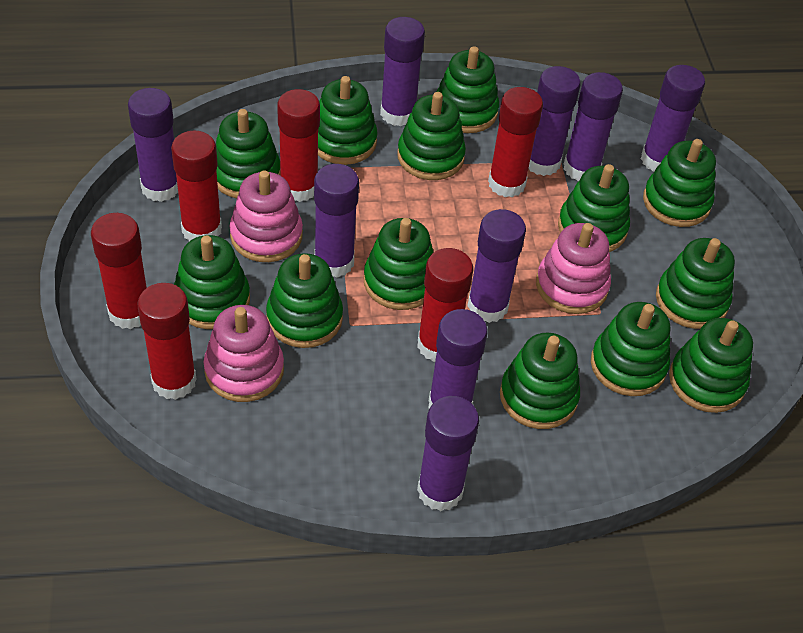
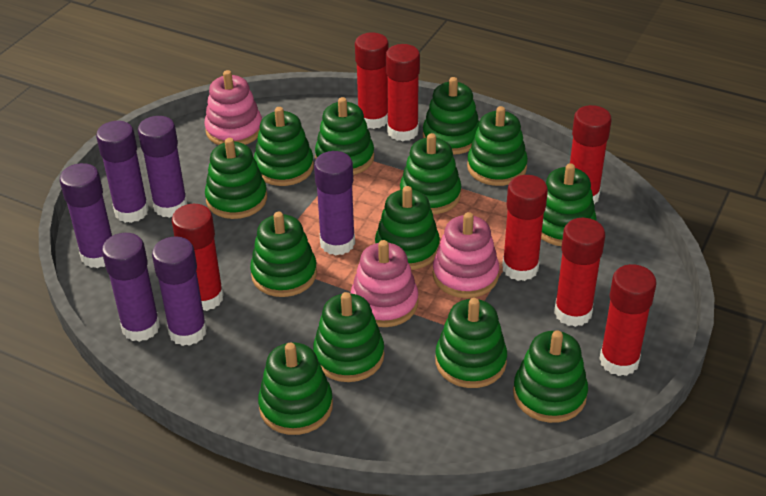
purple glue stick: 9 -> 6
red glue stick: 6 -> 7

